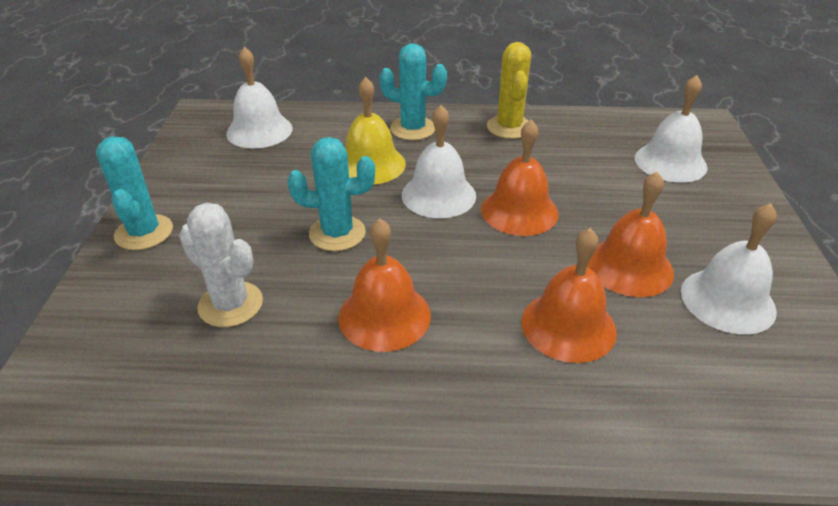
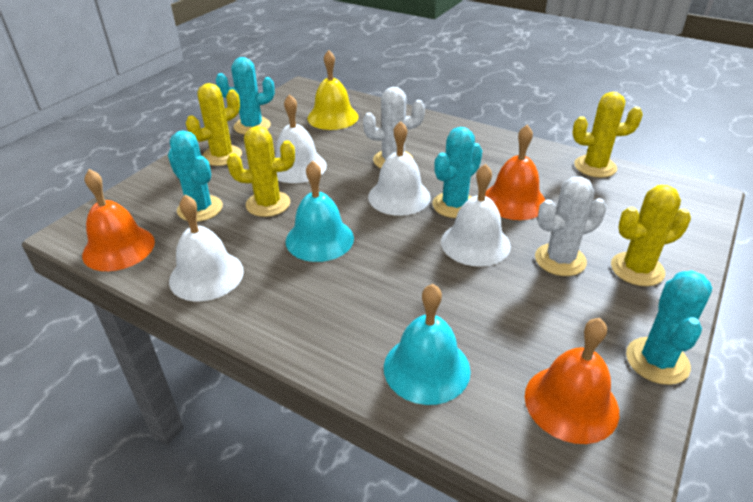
orange bell: 4 -> 3
turquoise bell: 0 -> 2
turquoise cactus: 3 -> 4
white cactus: 1 -> 2
yellow cactus: 1 -> 4

